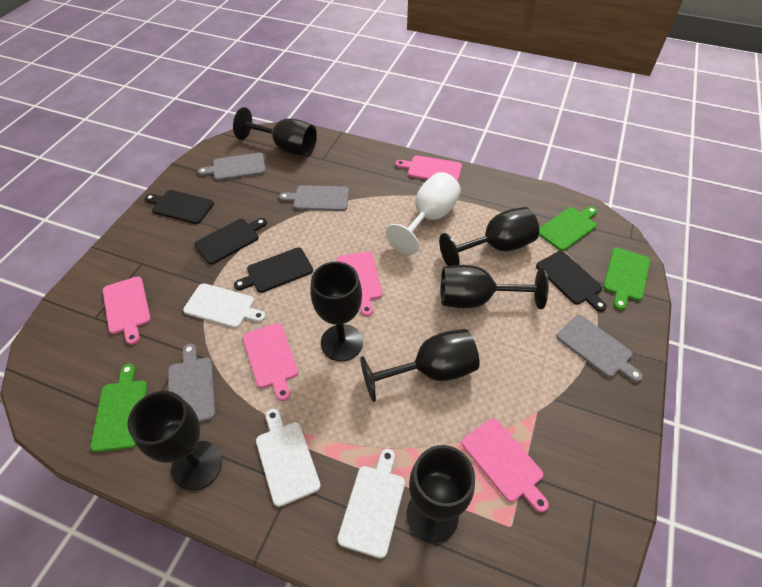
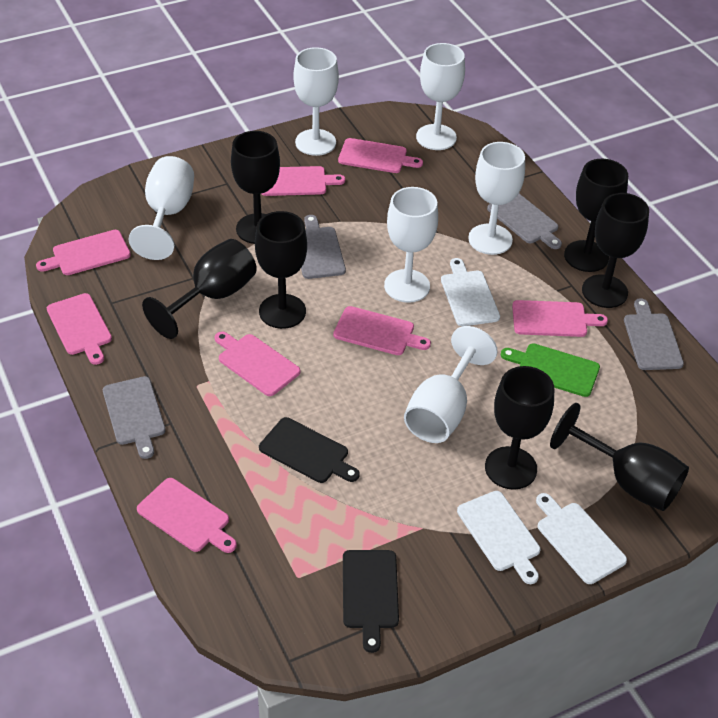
black cutting board: 4 -> 2
green cutting board: 3 -> 1
pink cutting board: 5 -> 8
white goblet: 1 -> 6

